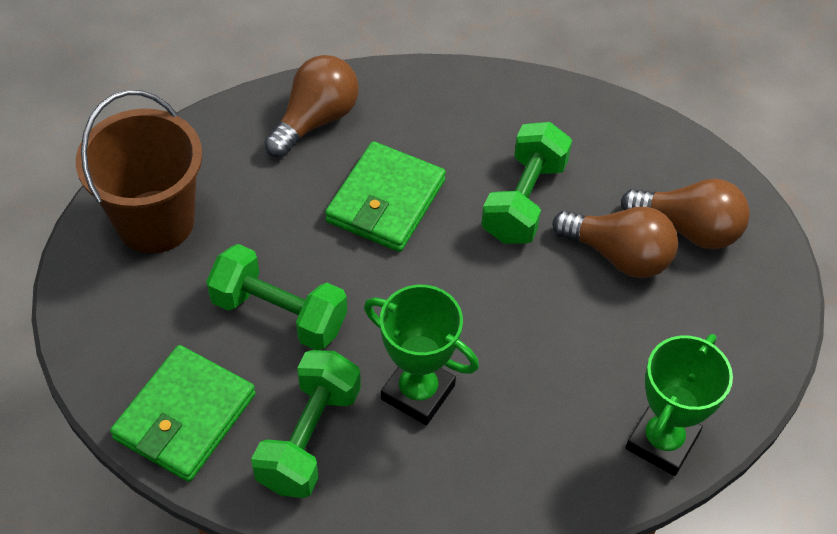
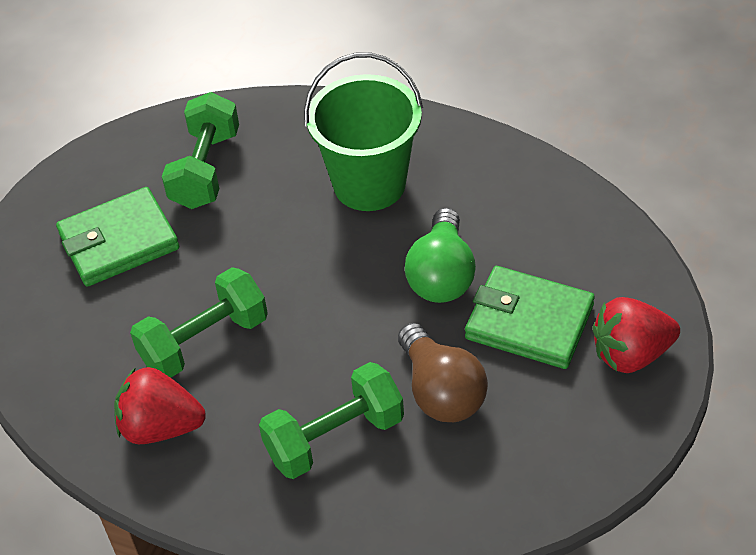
brown bucket: 1 -> 0
brown light bulb: 3 -> 1
green bucket: 0 -> 1
green light bulb: 0 -> 1
green trophy: 2 -> 0
red strawberry: 0 -> 2

